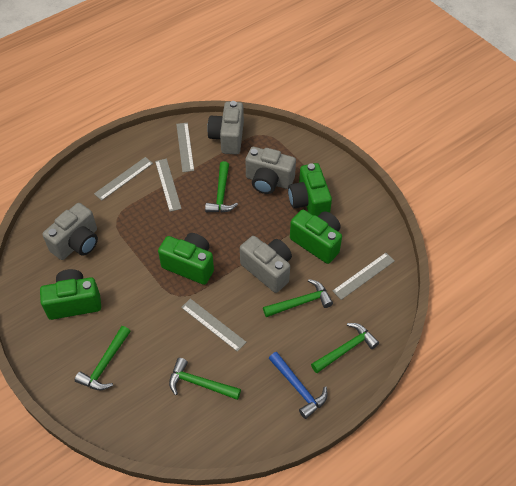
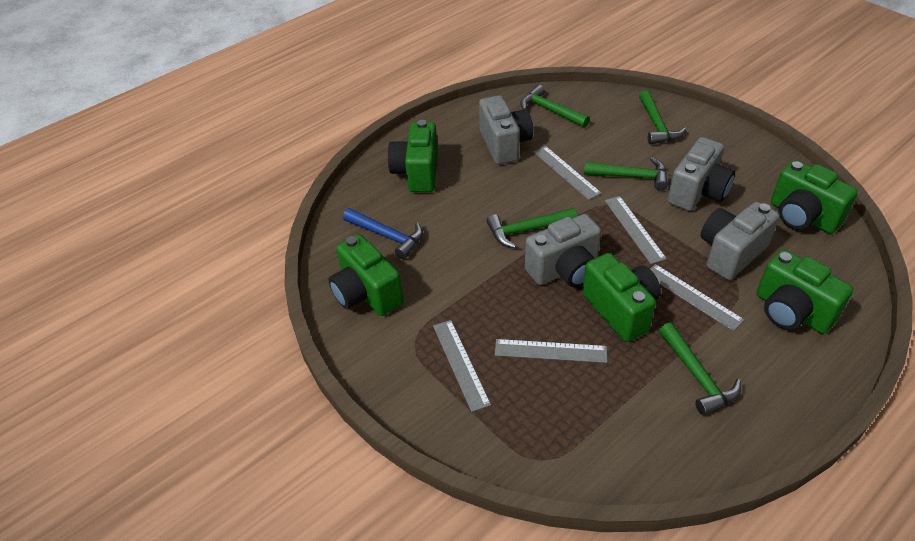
green camera: 4 -> 5

